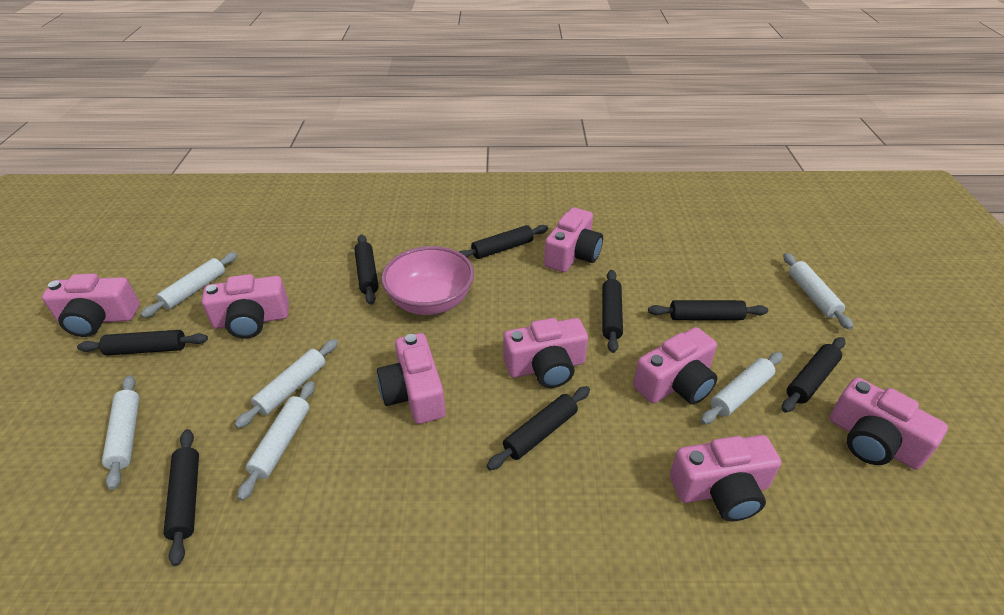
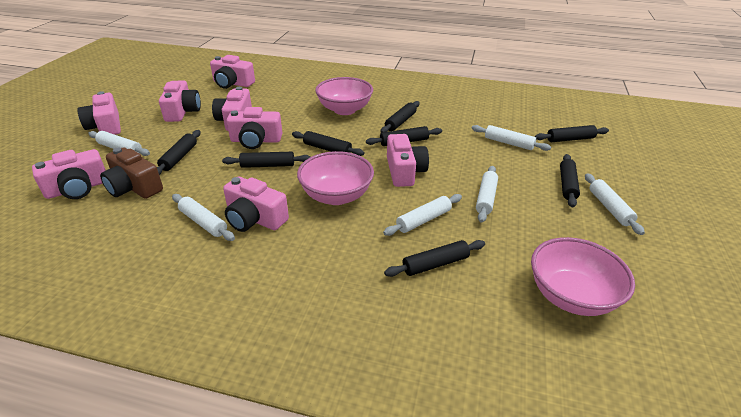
brown camera: 0 -> 1
pink bowl: 1 -> 3

